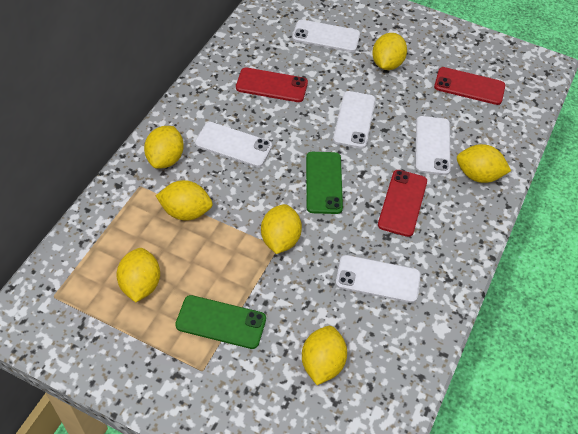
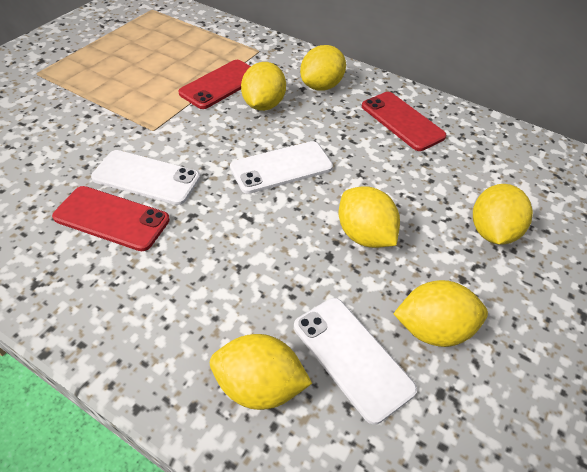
green phone: 2 -> 0
white phone: 5 -> 3
yellow lemon: 7 -> 6

